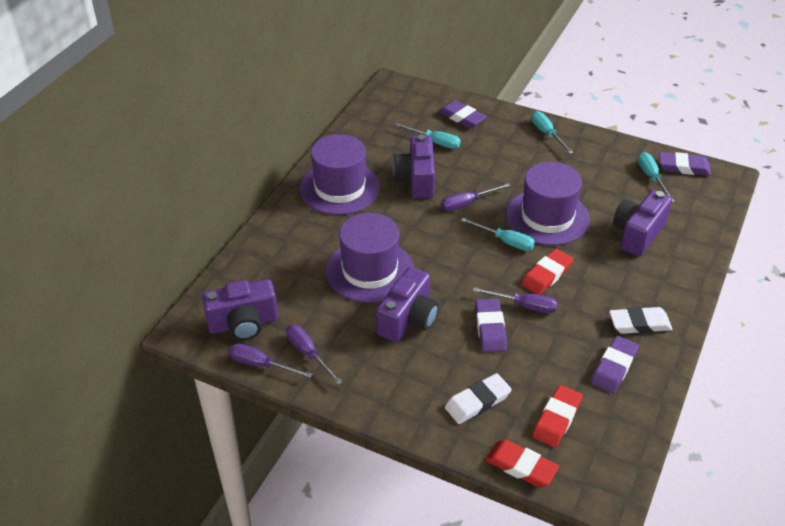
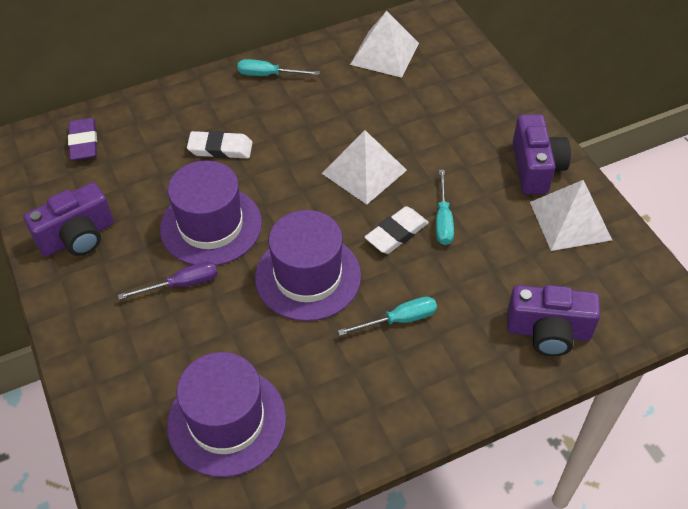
purple camera: 4 -> 3
purple eraser: 4 -> 1
purple screwdriver: 4 -> 1
red eraser: 3 -> 0
turquoise screwdriver: 4 -> 3
white pyramid: 0 -> 3

